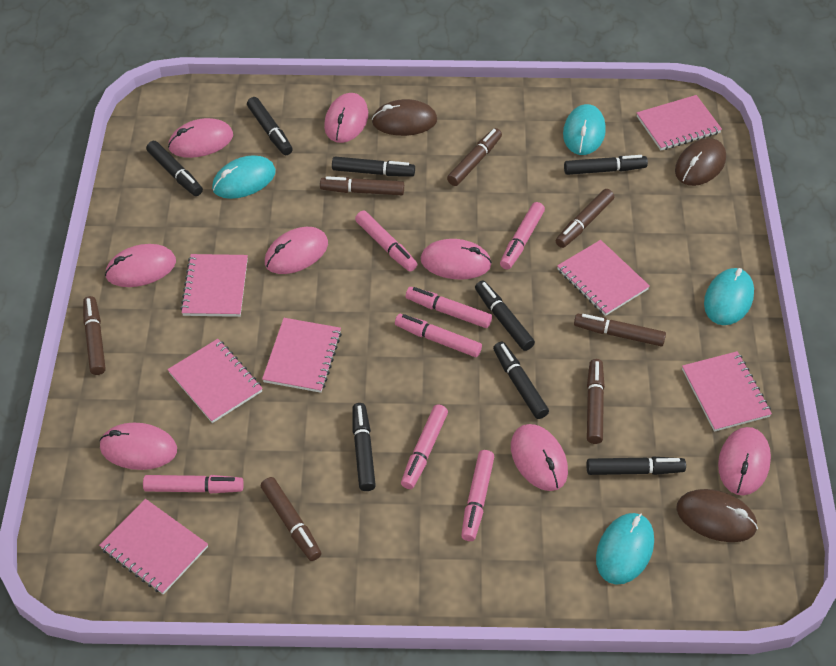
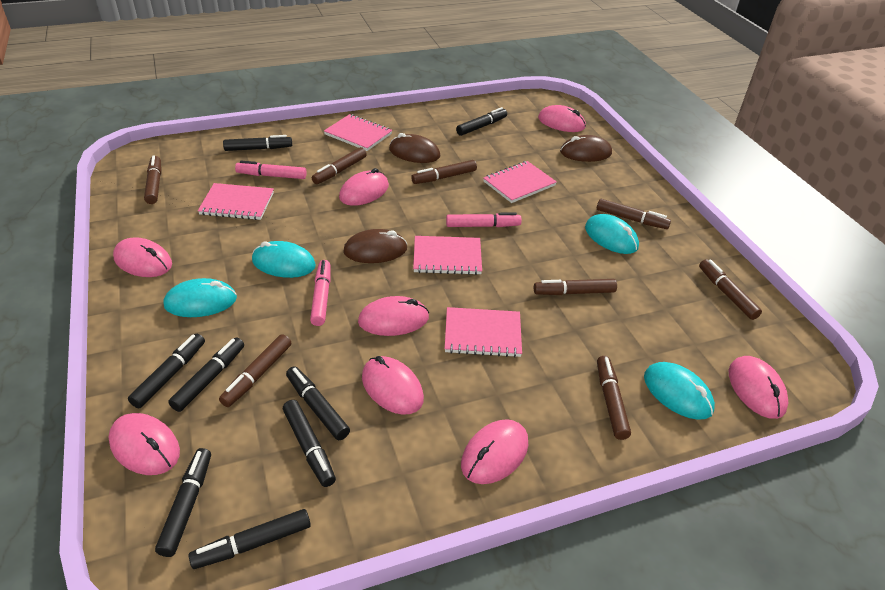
brown marker: 7 -> 8
pink marker: 7 -> 3
pink notebook: 7 -> 5

